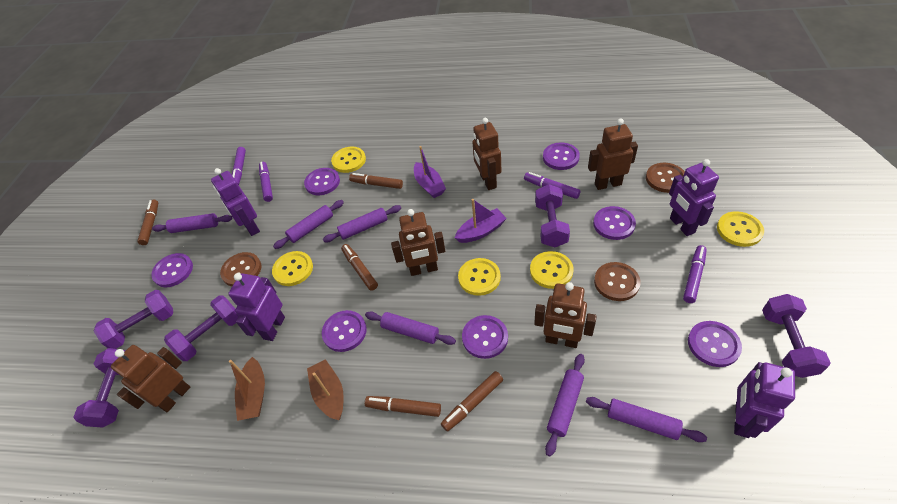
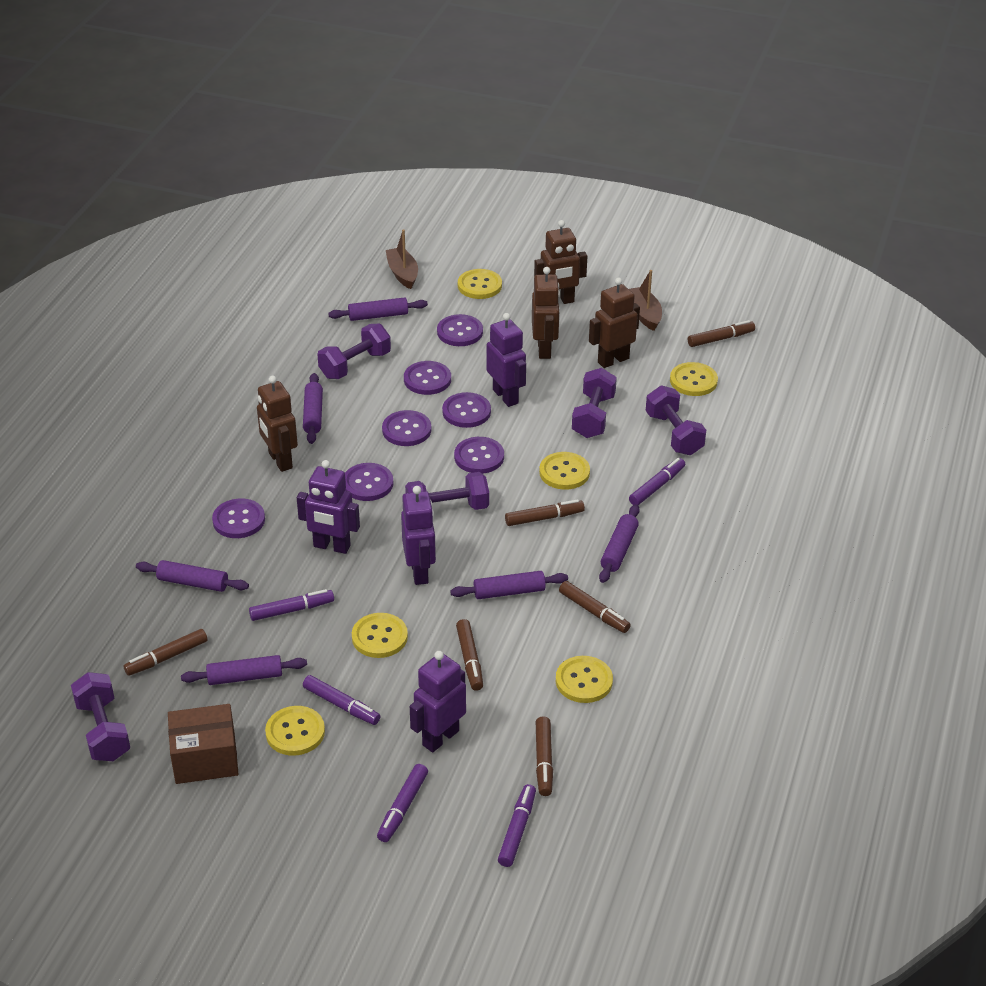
brown box: 0 -> 1
brown button: 3 -> 0
brown marker: 5 -> 6
brown robot: 5 -> 4
purple boat: 2 -> 0
purple marker: 4 -> 5
yellow button: 5 -> 6

